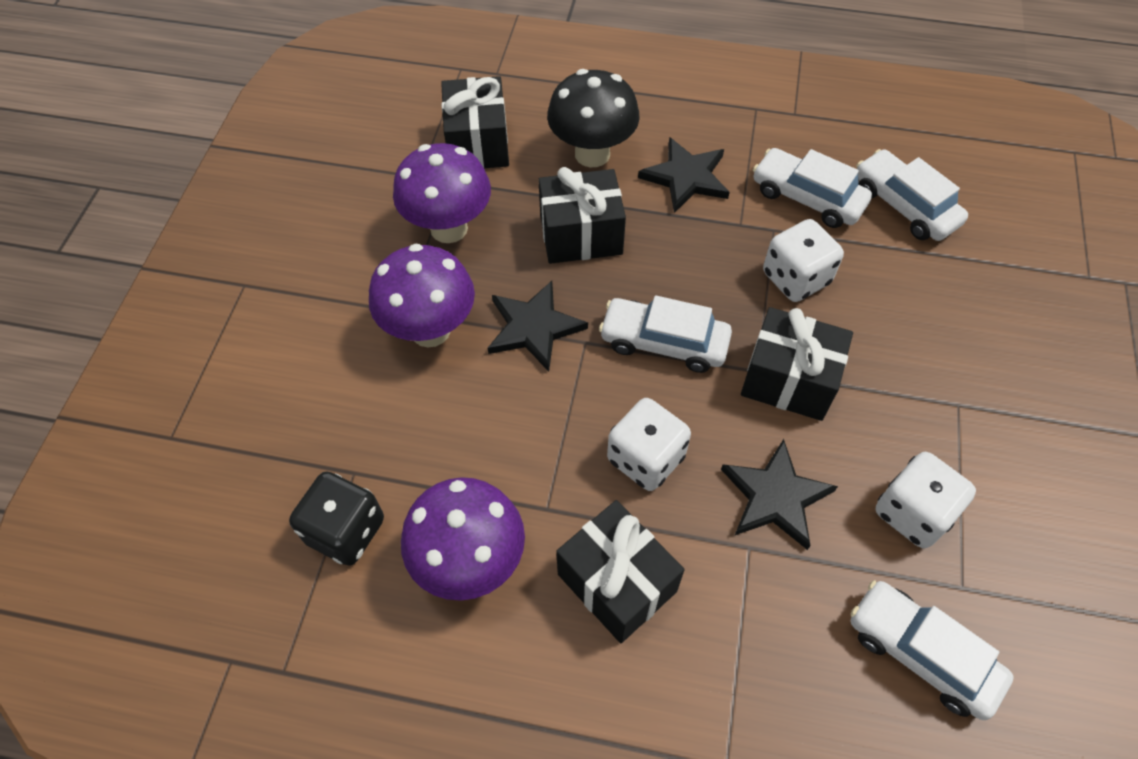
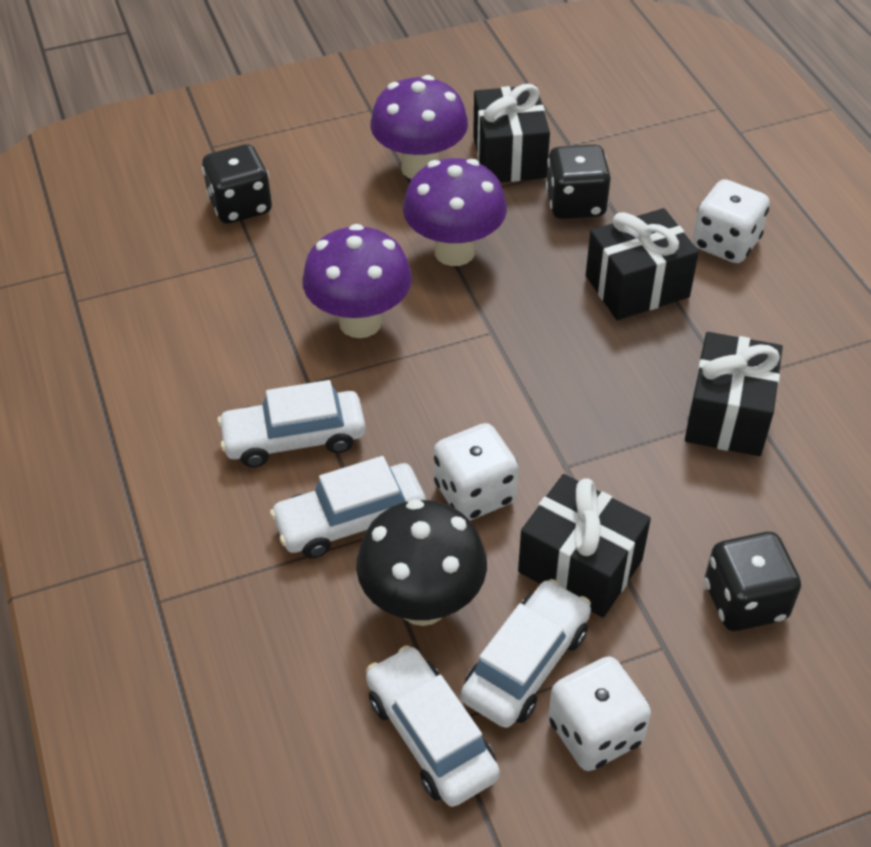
black dice: 1 -> 3
black star: 3 -> 0

